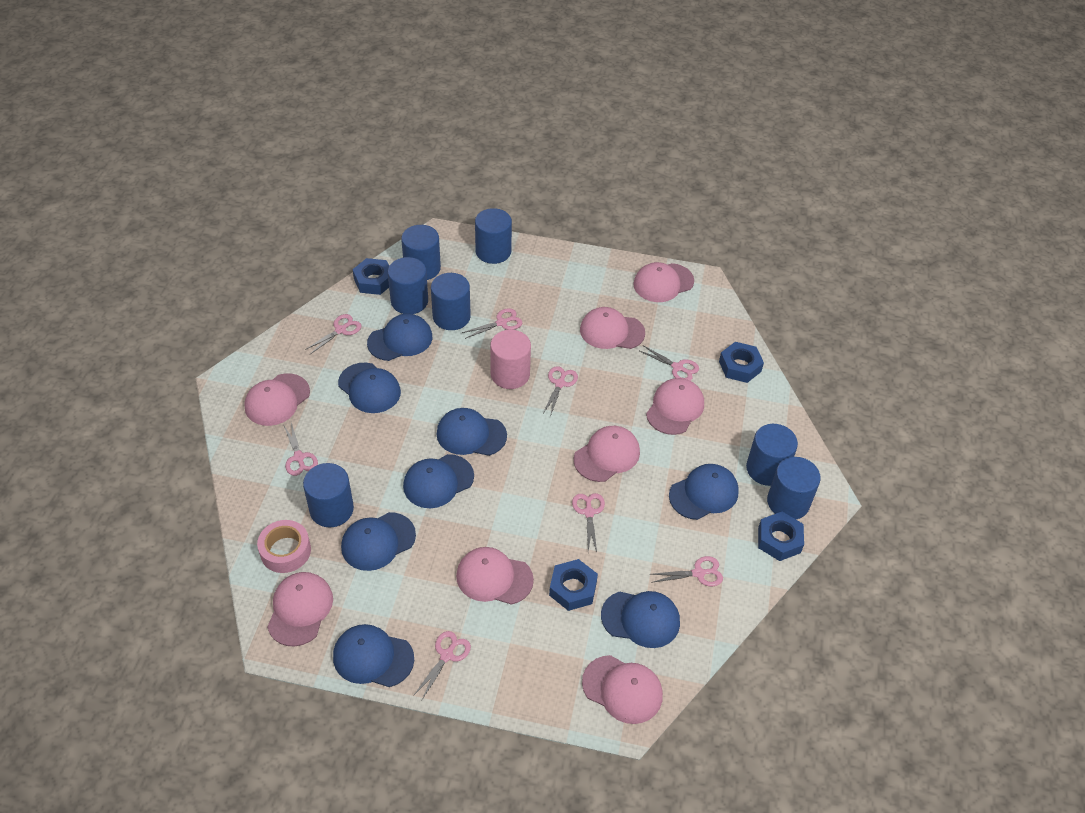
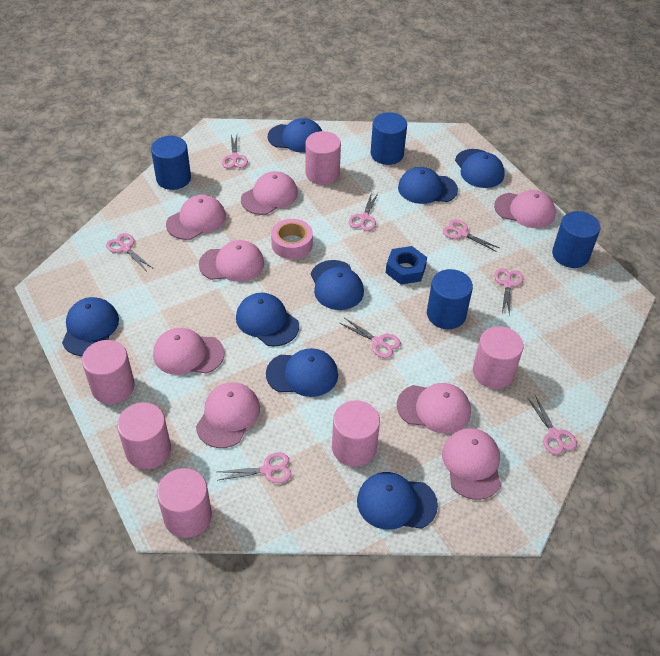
blue cylinder: 7 -> 4
blue nut: 4 -> 1
pink cylinder: 1 -> 6

